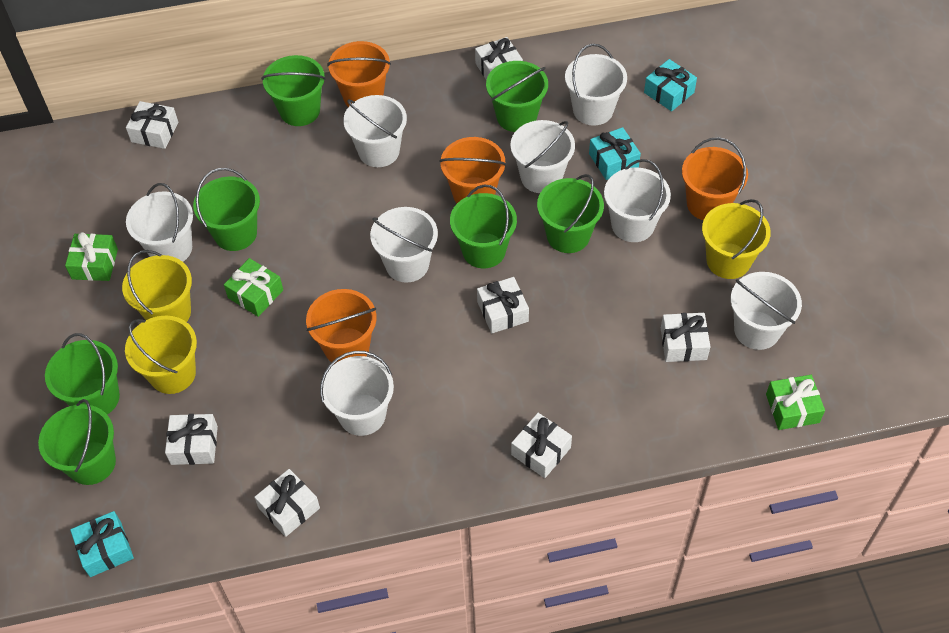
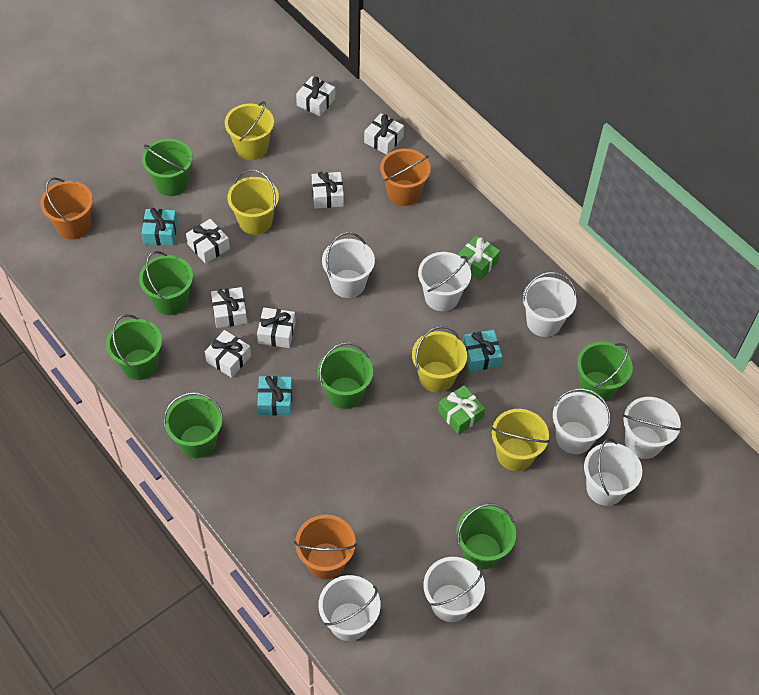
green gift: 3 -> 2
orange bucket: 4 -> 3
yellow bucket: 3 -> 4

